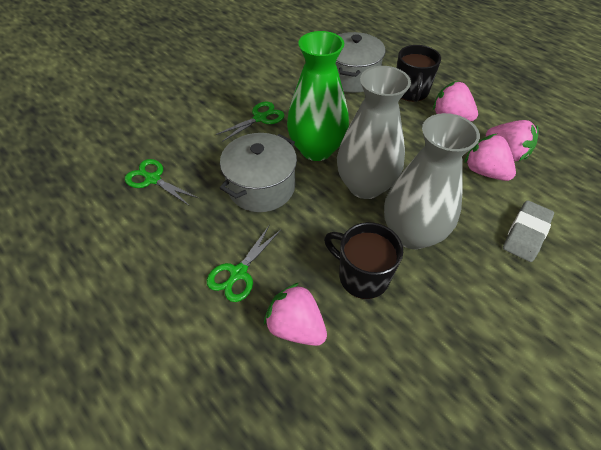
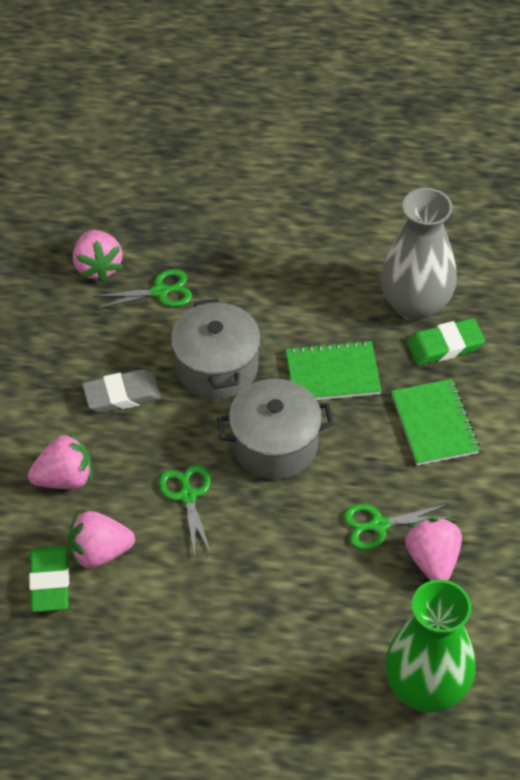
black mug: 2 -> 0
green eraser: 0 -> 2
green notebook: 0 -> 2
grey vase: 2 -> 1

